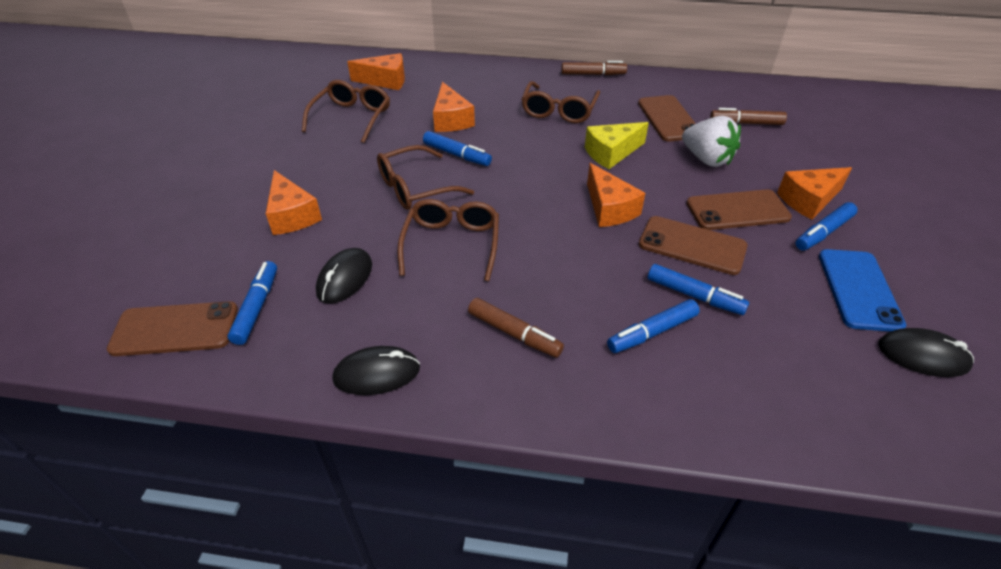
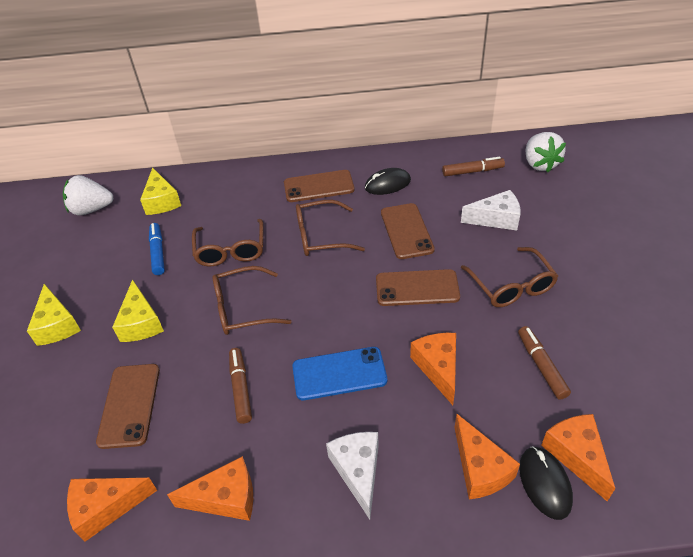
black mouse: 3 -> 2
blue marker: 5 -> 1
white cheese: 0 -> 2
white strawberry: 1 -> 2
yellow cheese: 1 -> 3

